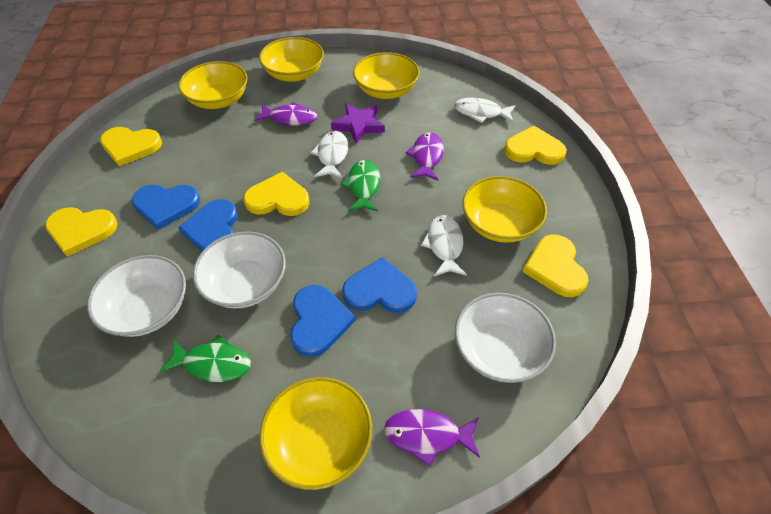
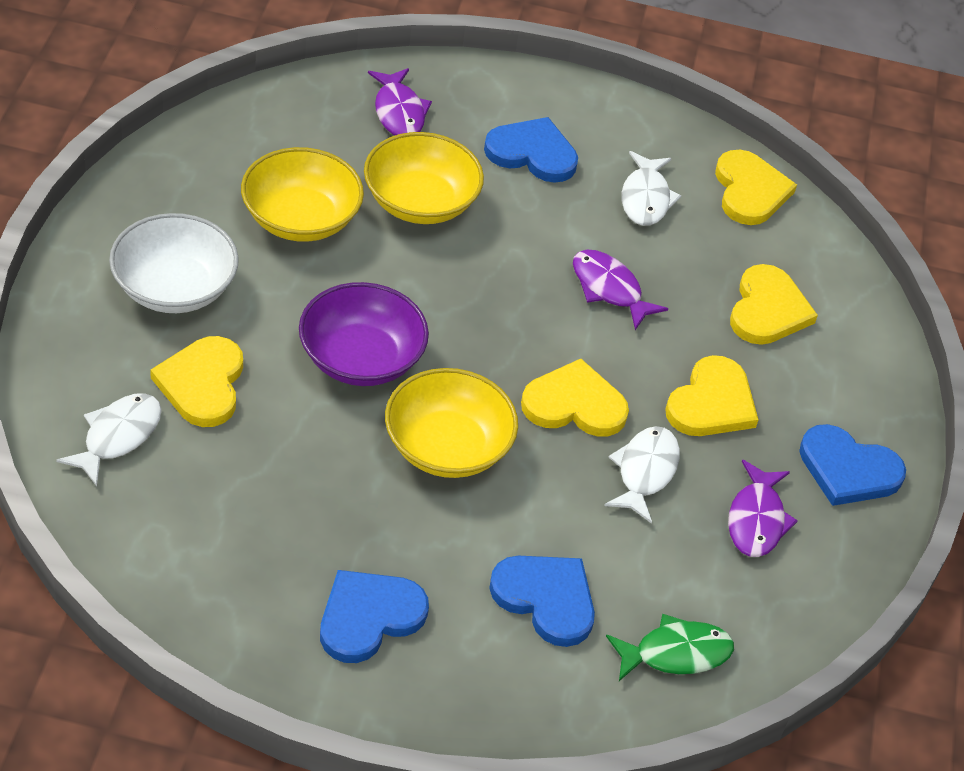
green fish: 2 -> 1
purple bowl: 0 -> 1
purple star: 1 -> 0
white bowl: 3 -> 1
yellow bowl: 5 -> 3

